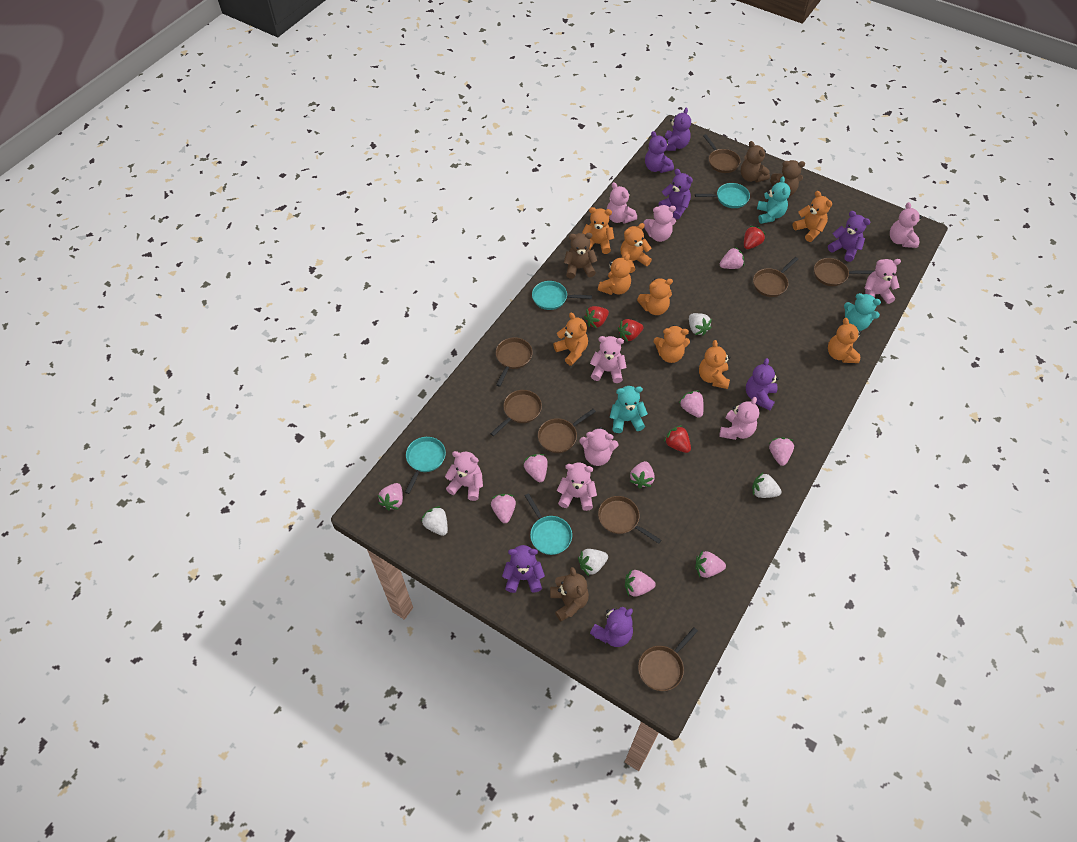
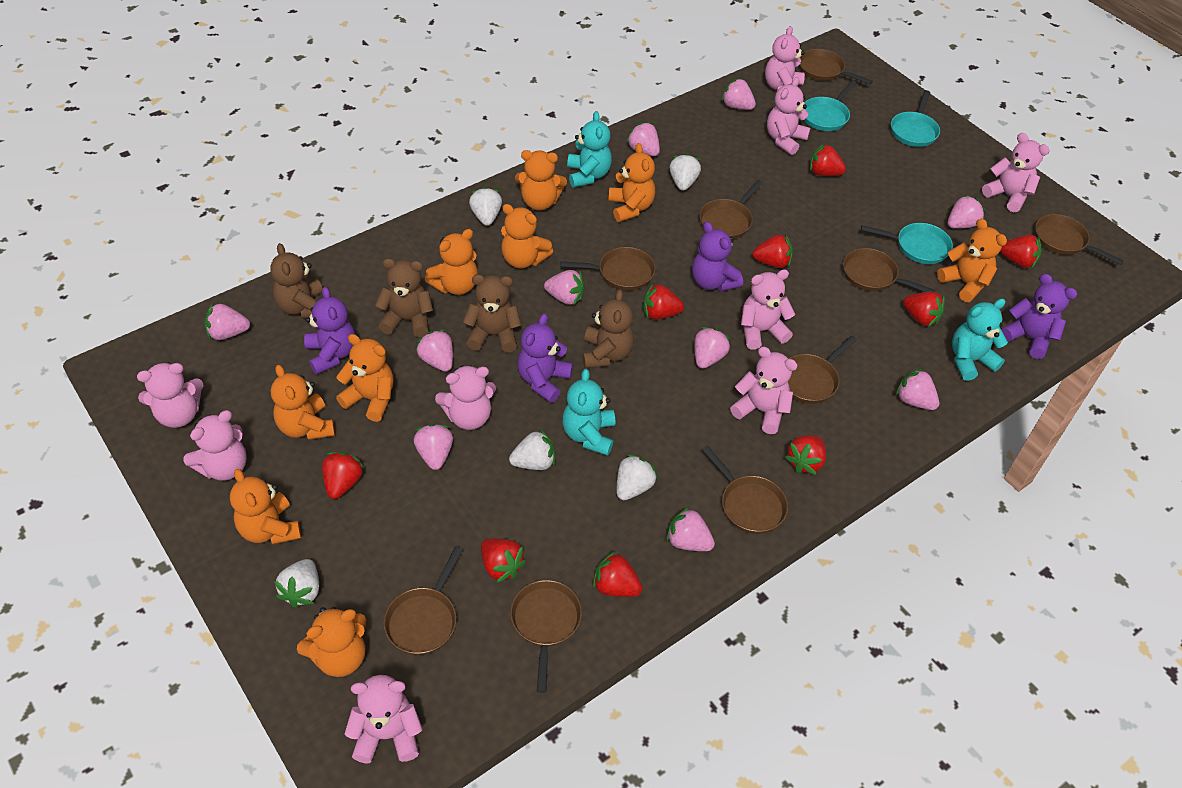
brown pan: 8 -> 9
pink strawberry: 9 -> 10
purple teddy bear: 7 -> 4
red strawberry: 4 -> 9
turquoise pan: 4 -> 3
white strawberry: 4 -> 5

